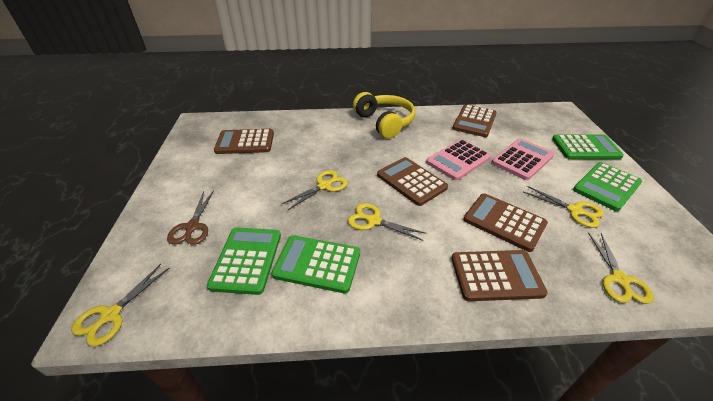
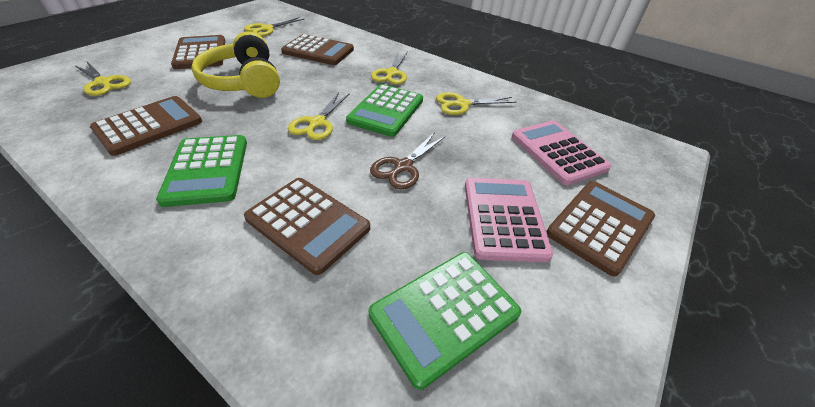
green calculator: 4 -> 3

